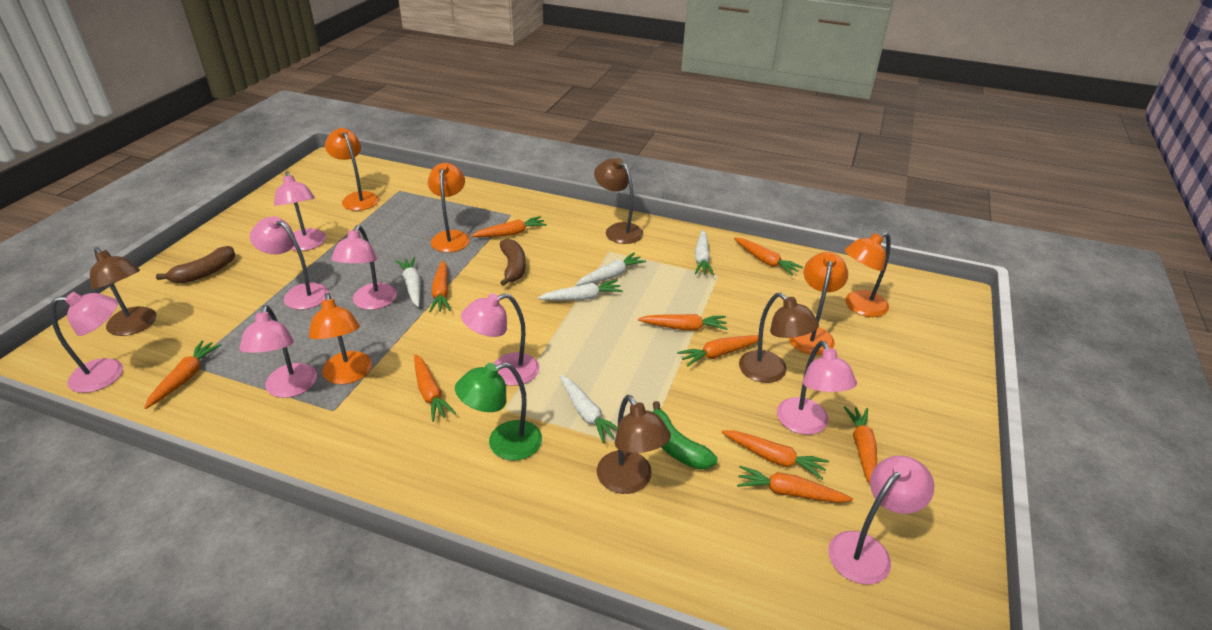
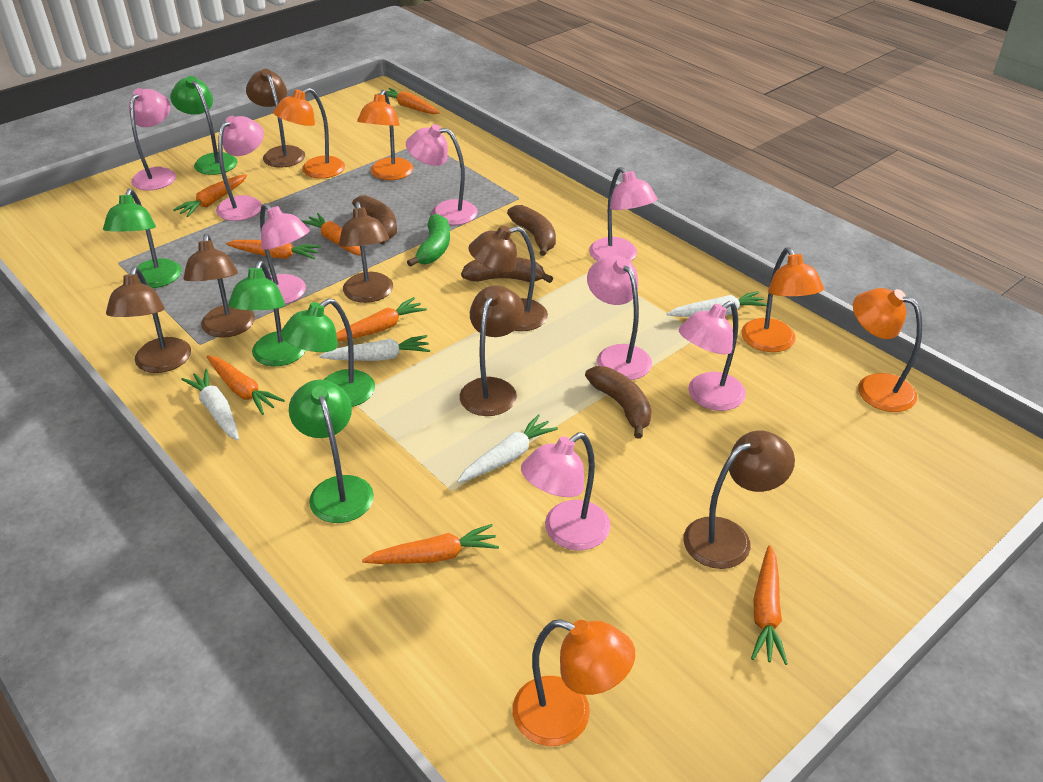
brown banana: 2 -> 4
brown lamp: 4 -> 7
green lamp: 1 -> 5
orange carrot: 10 -> 8
white carrot: 5 -> 4

